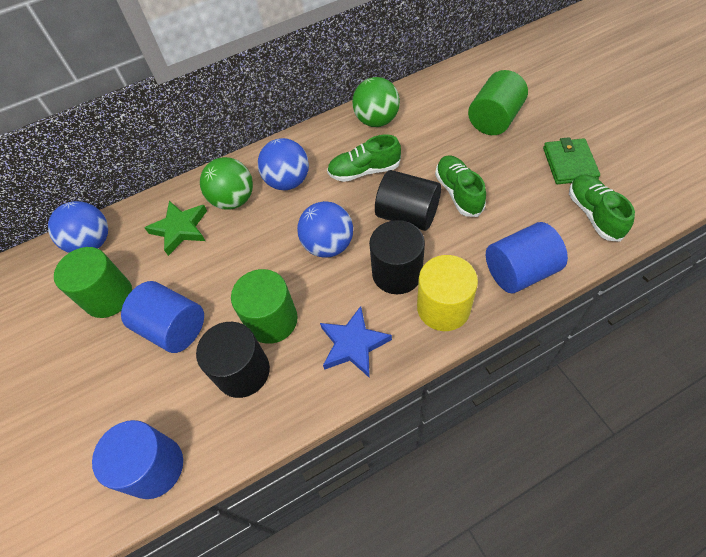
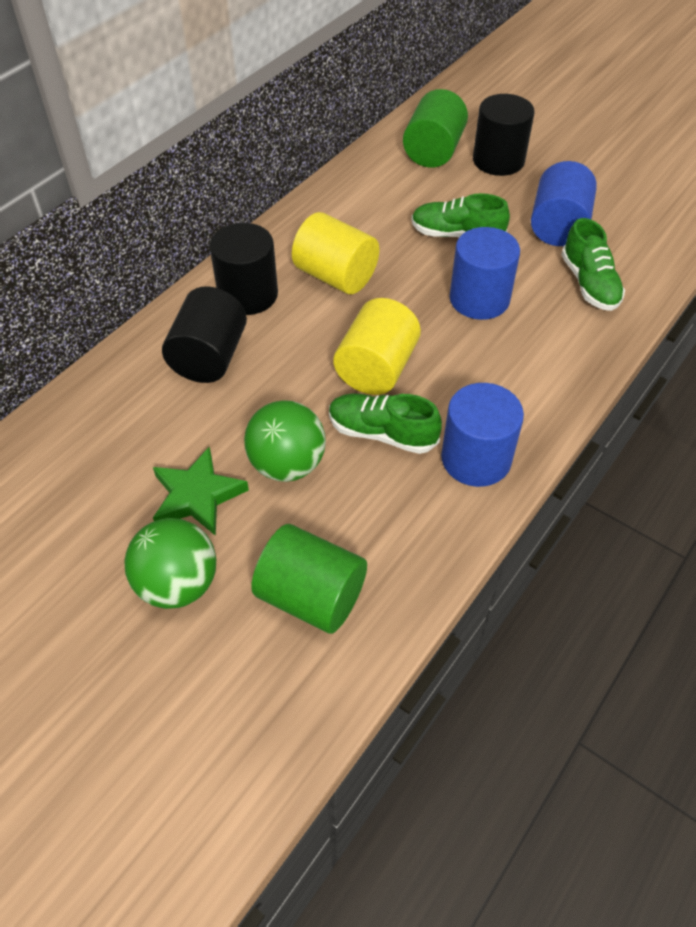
blue ball: 3 -> 0
blue star: 1 -> 0
green cylinder: 3 -> 2
green wallet: 1 -> 0
yellow cylinder: 1 -> 2

